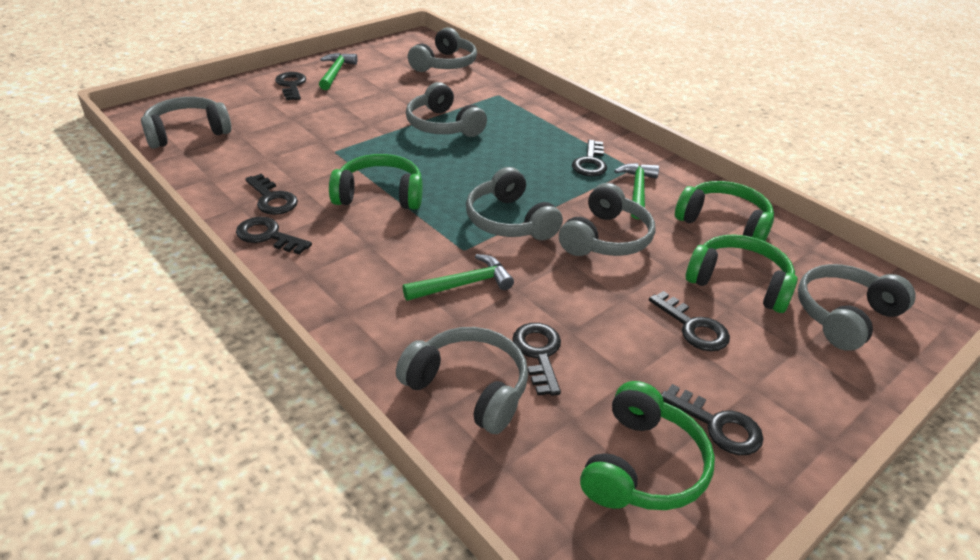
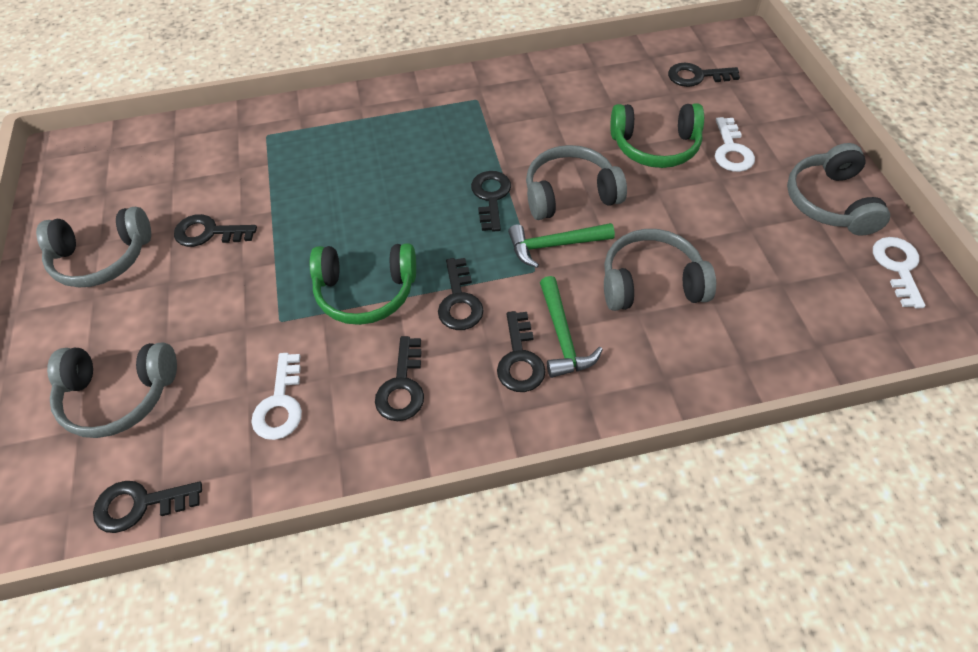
green hammer: 3 -> 2
green headphones: 4 -> 2
grey headphones: 7 -> 5
white key: 0 -> 3

